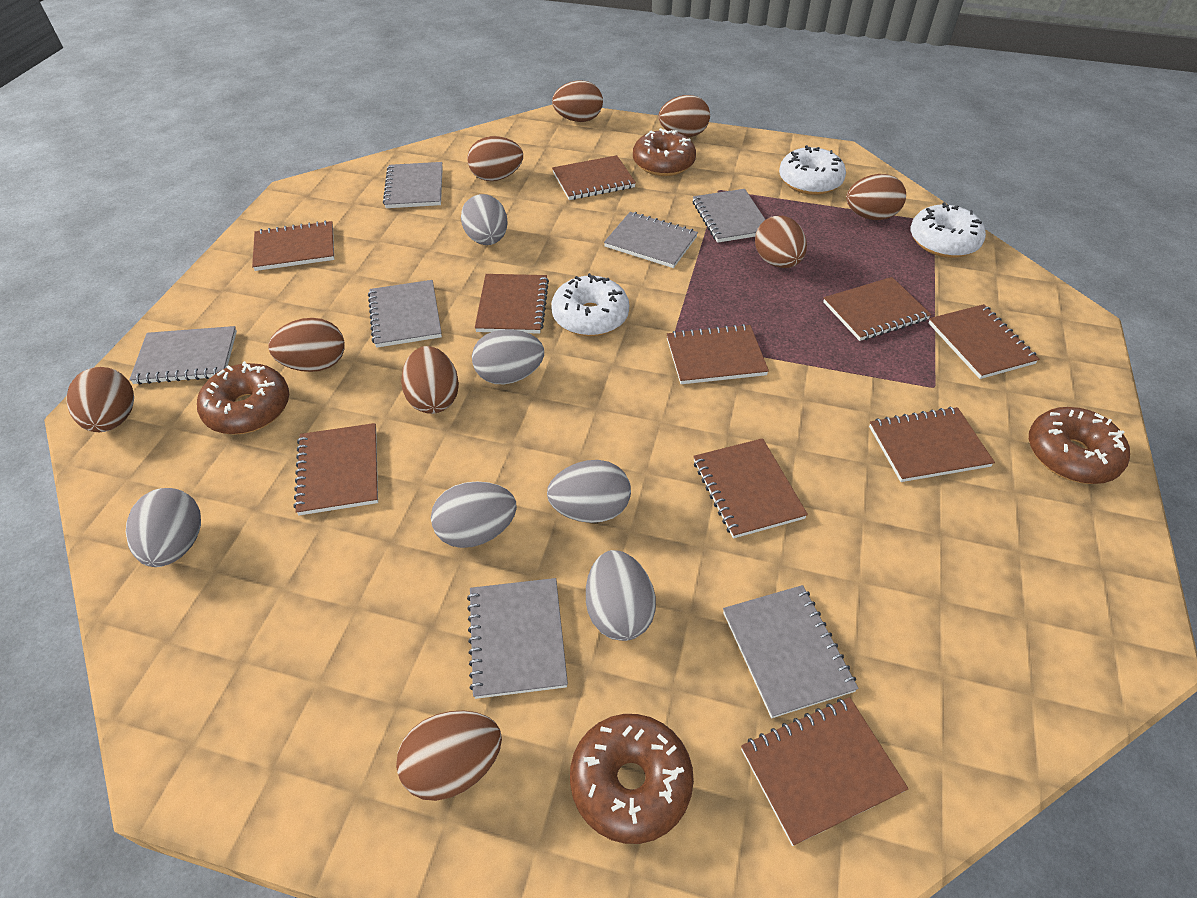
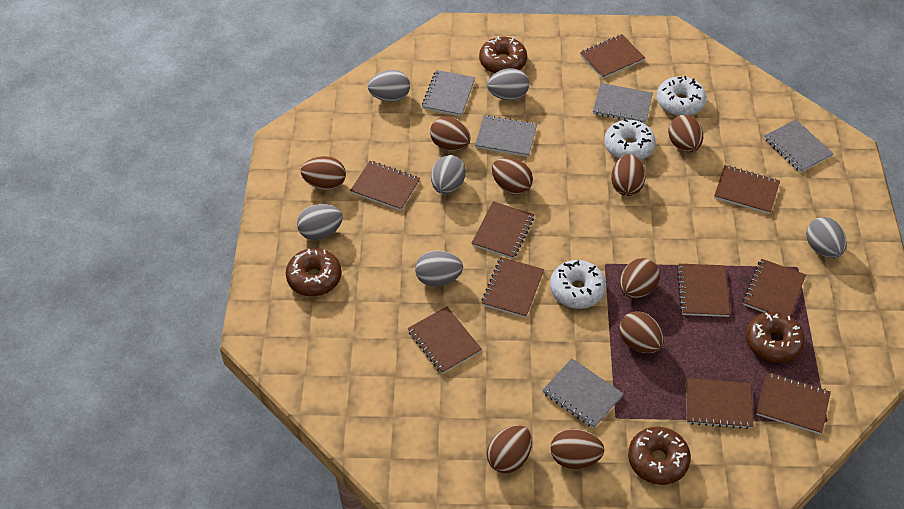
grey notebook: 7 -> 5

